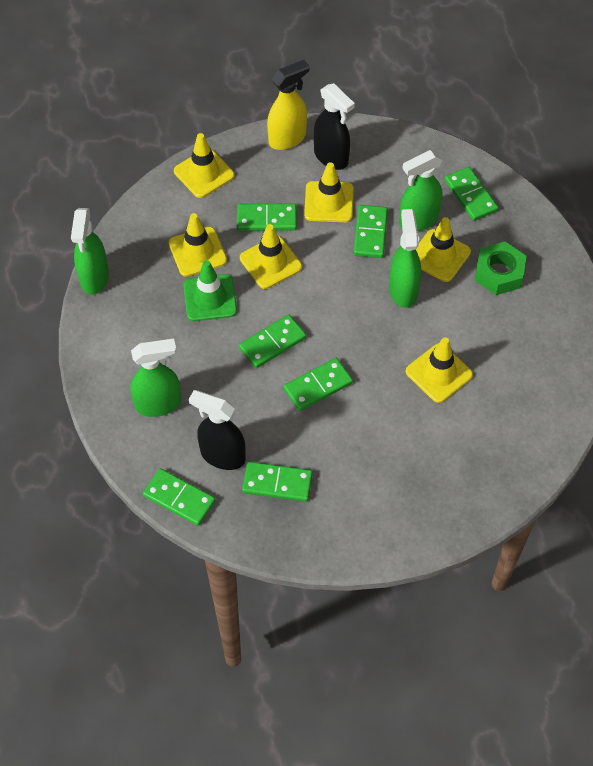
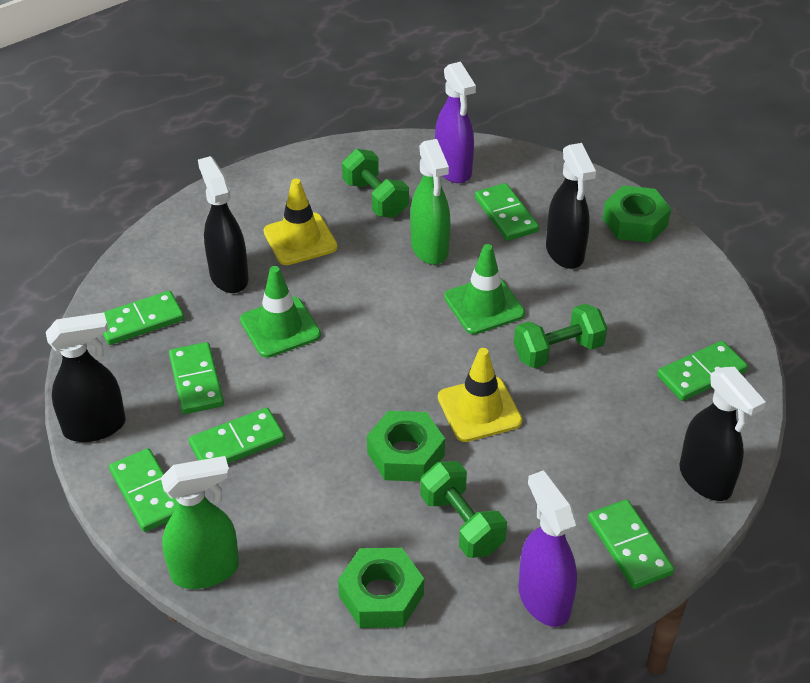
black spray bottle: 2 -> 4
green dumbbell: 0 -> 3
green nut: 1 -> 3
green spray bottle: 4 -> 2
green traffic cone: 1 -> 2
purple spray bottle: 0 -> 2
yellow spray bottle: 1 -> 0
yellow traffic cone: 6 -> 2

